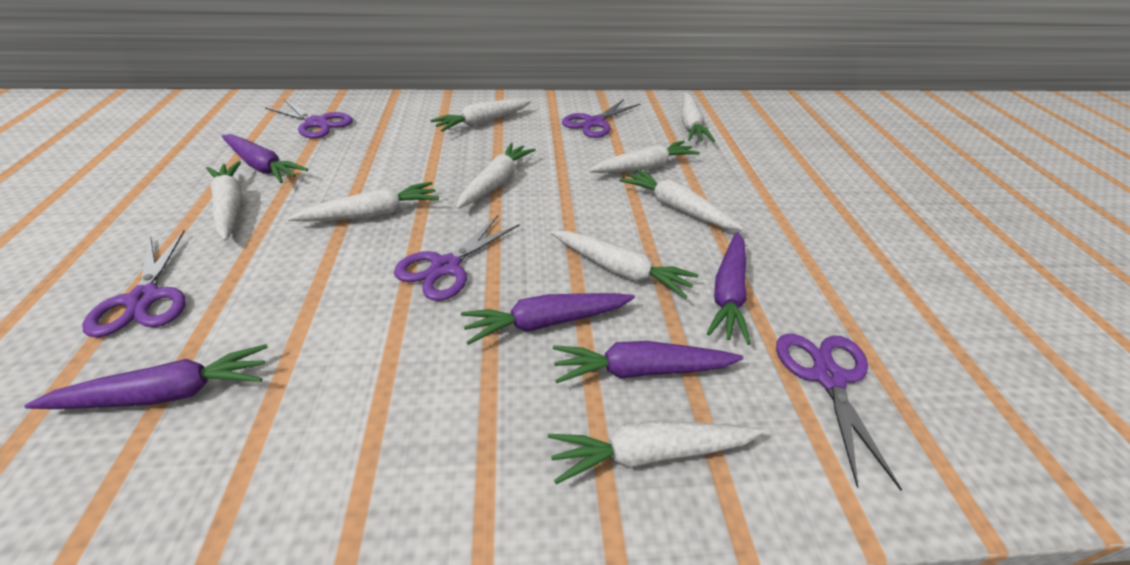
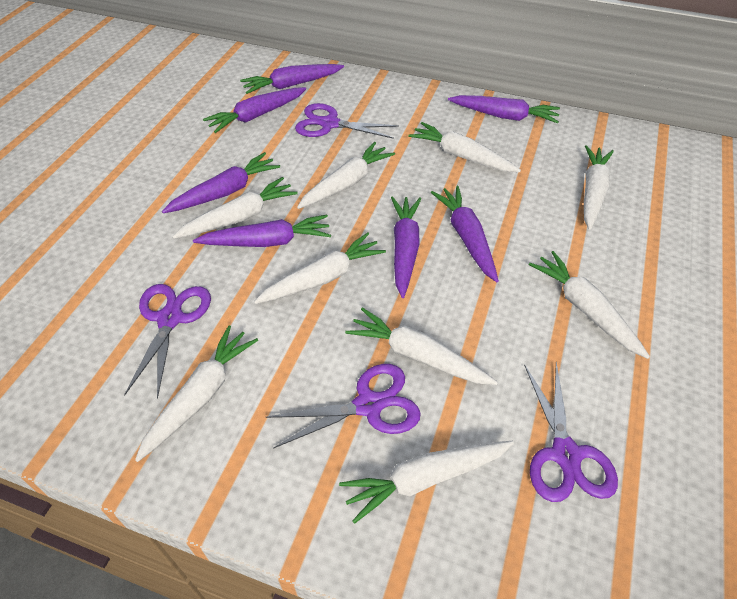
purple carrot: 5 -> 7
purple scissors: 5 -> 4

